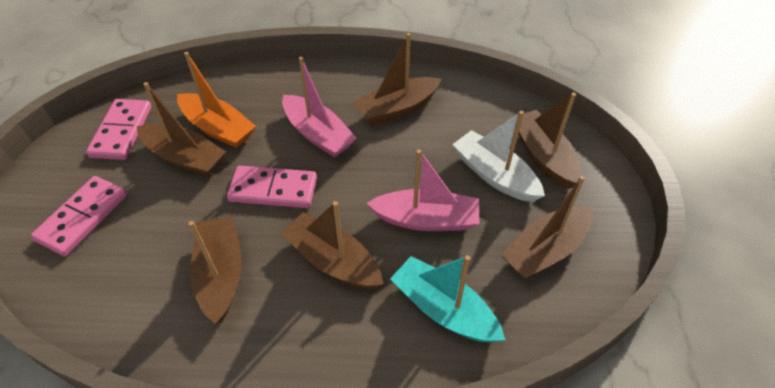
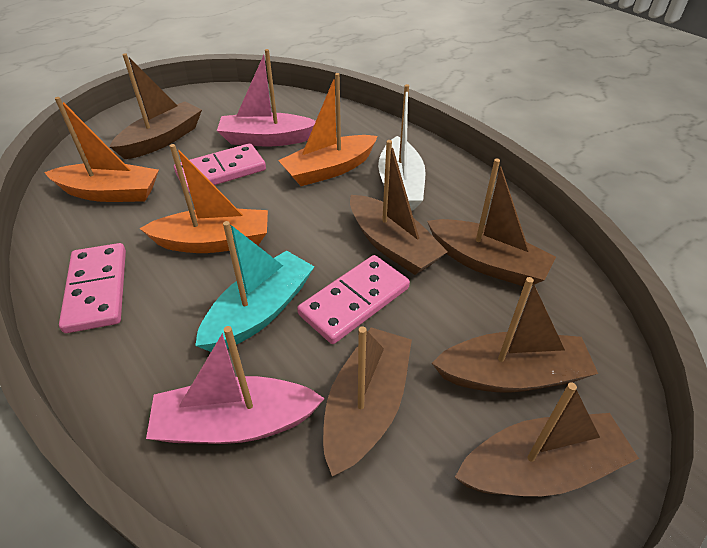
orange boat: 1 -> 3

